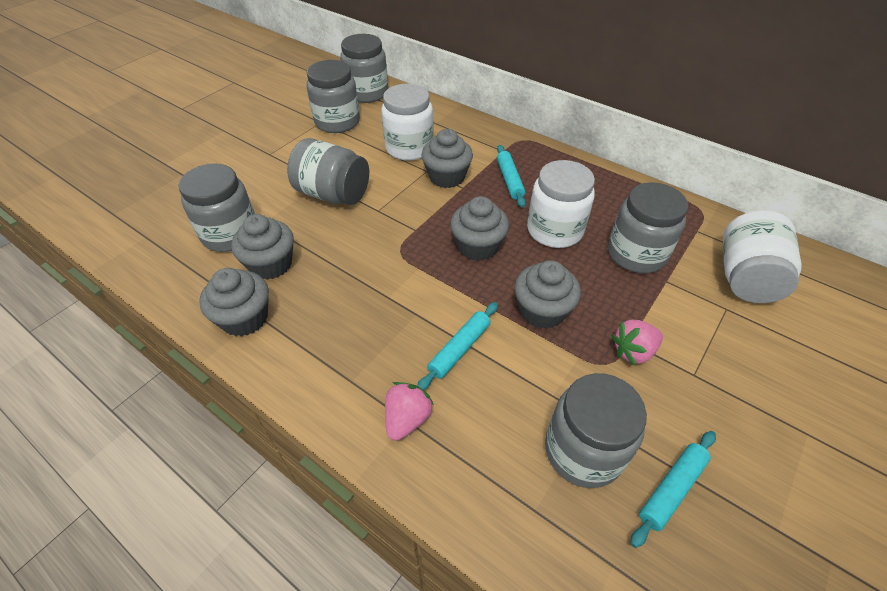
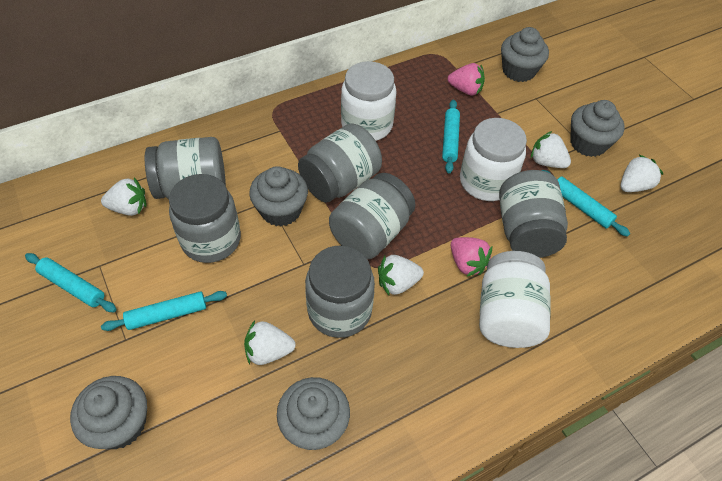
turquoise rolling pin: 3 -> 4
white strawberry: 0 -> 5

